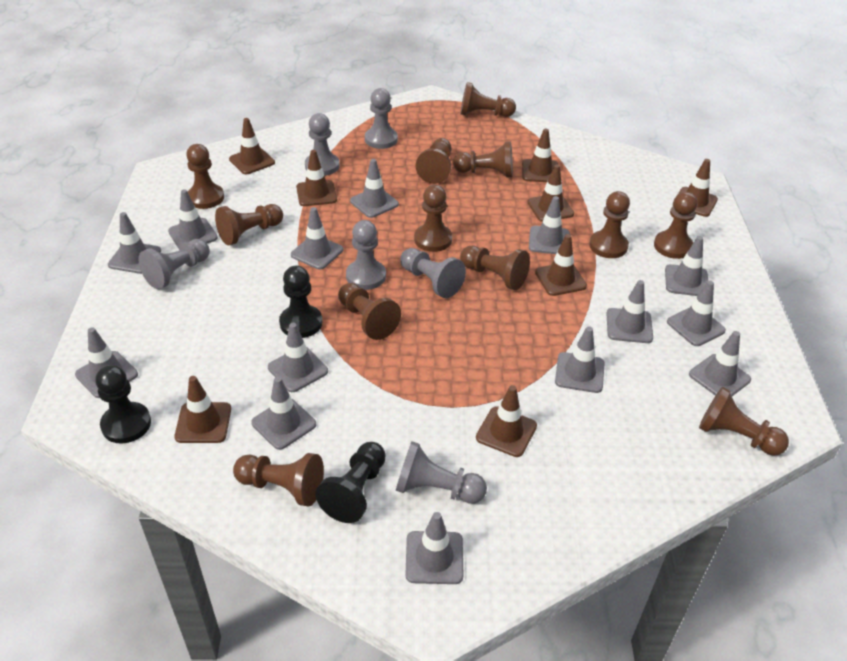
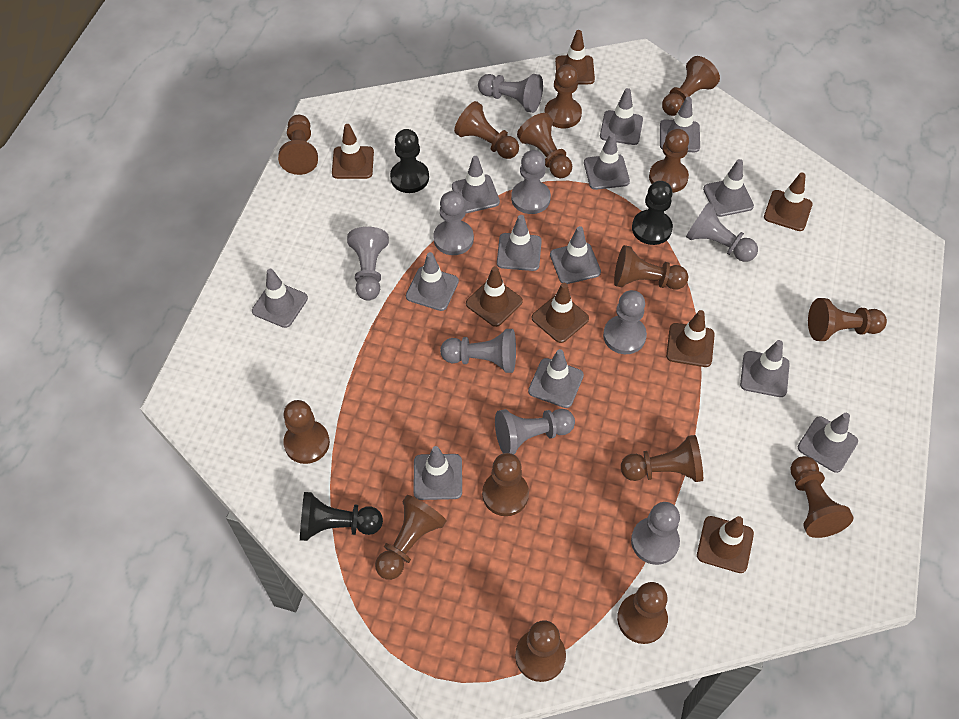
brown pawn: 12 -> 15
brown traffic cone: 8 -> 7
grey pawn: 6 -> 9
grey traffic cone: 14 -> 13

